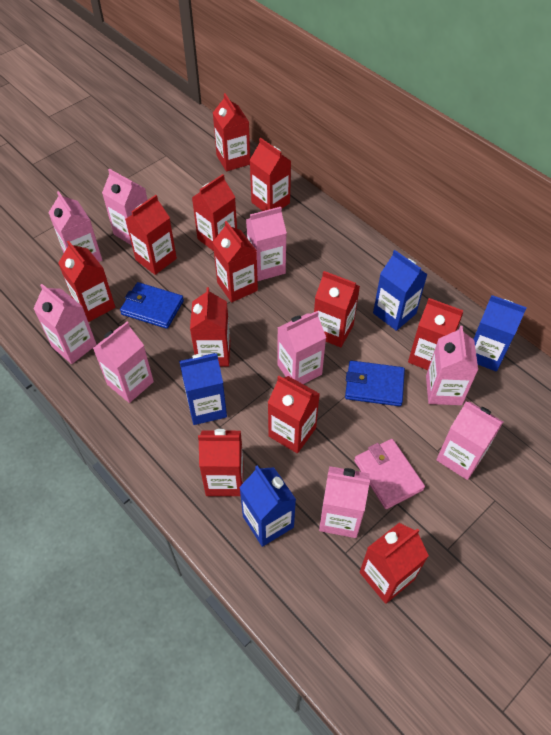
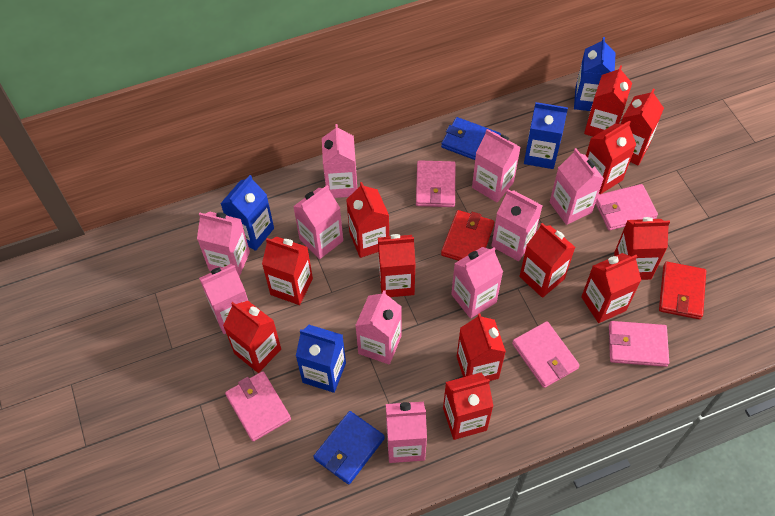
pink carton: 9 -> 10
pink wallet: 1 -> 5
red wallet: 0 -> 2

